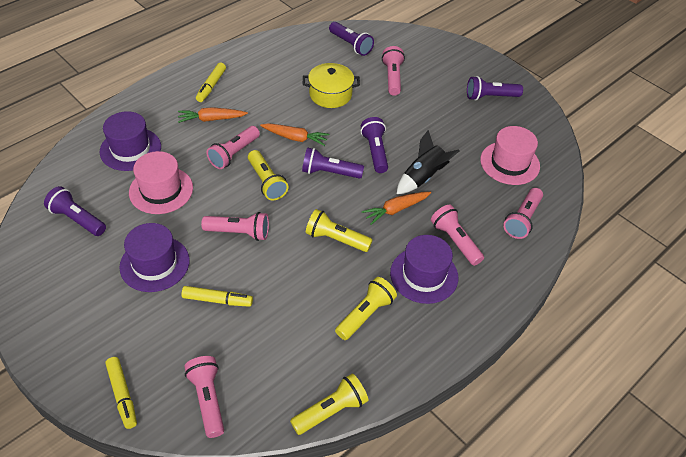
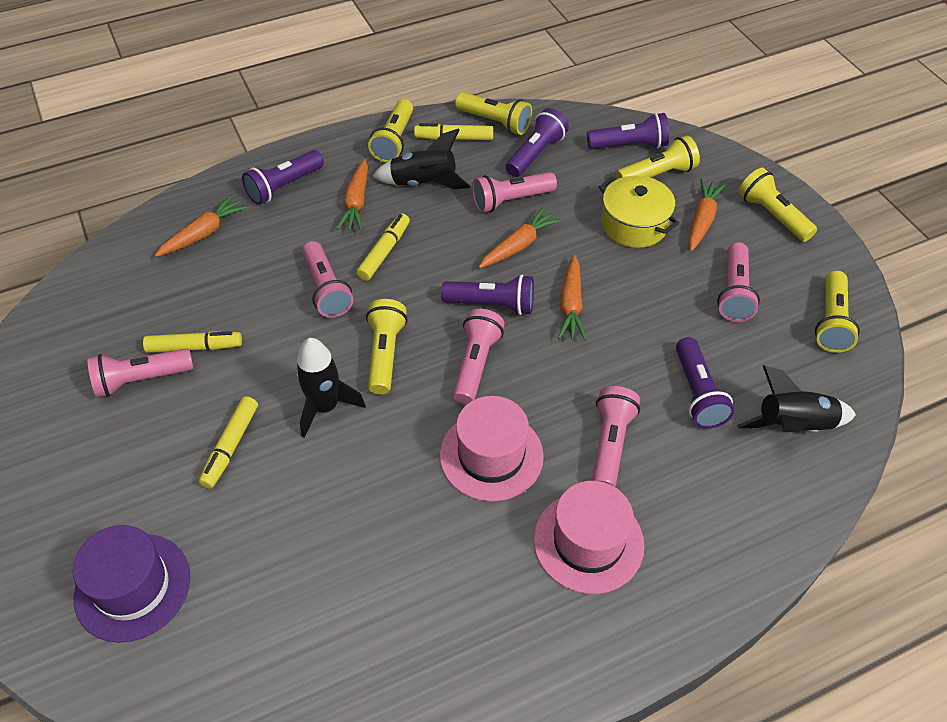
black rocket: 1 -> 3
orange carrot: 3 -> 5
purple hat: 3 -> 1
yellow flashlight: 4 -> 6
yellow marker: 3 -> 4

